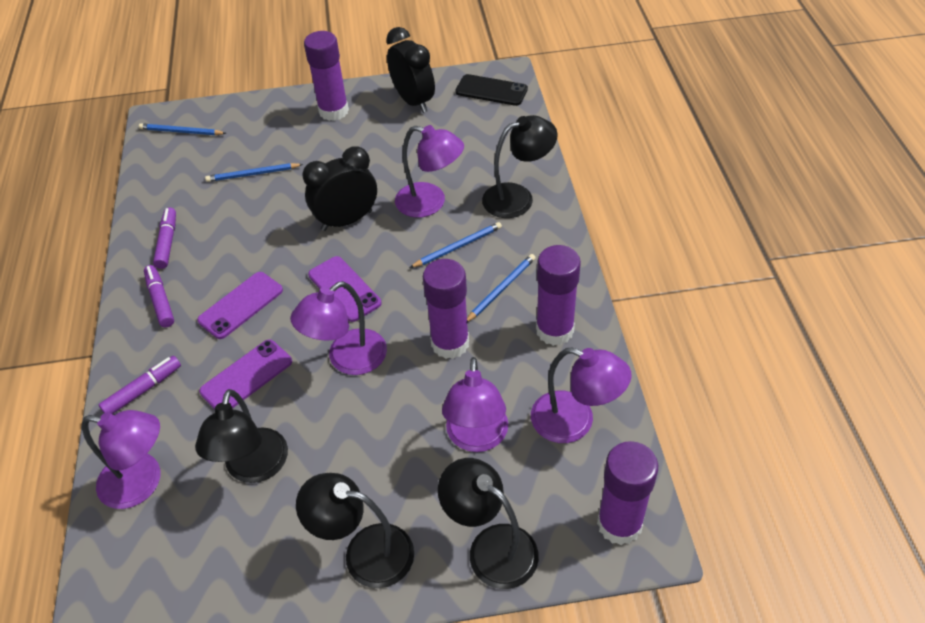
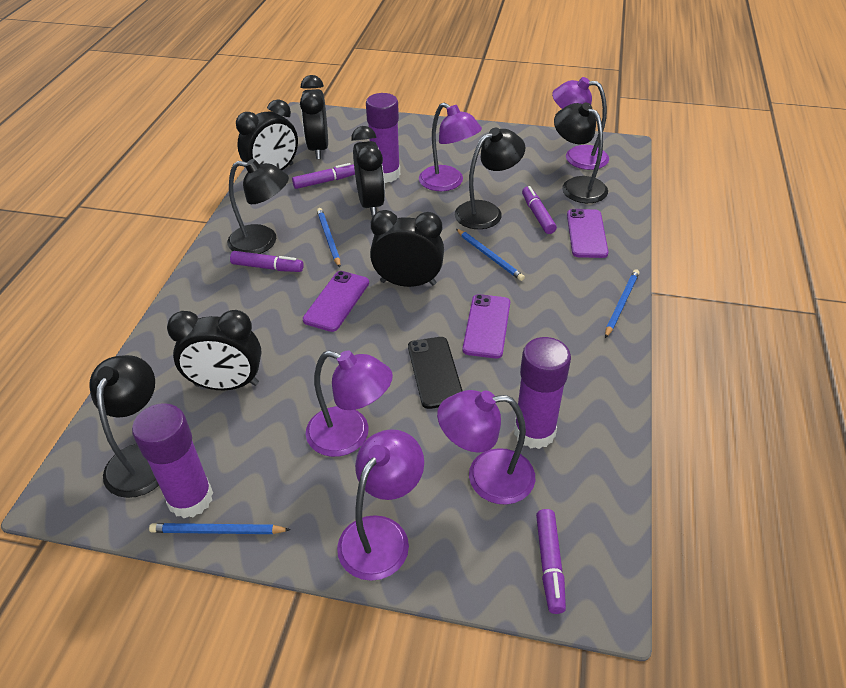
black clock: 2 -> 5
purple glue stick: 4 -> 3
purple marker: 3 -> 4

